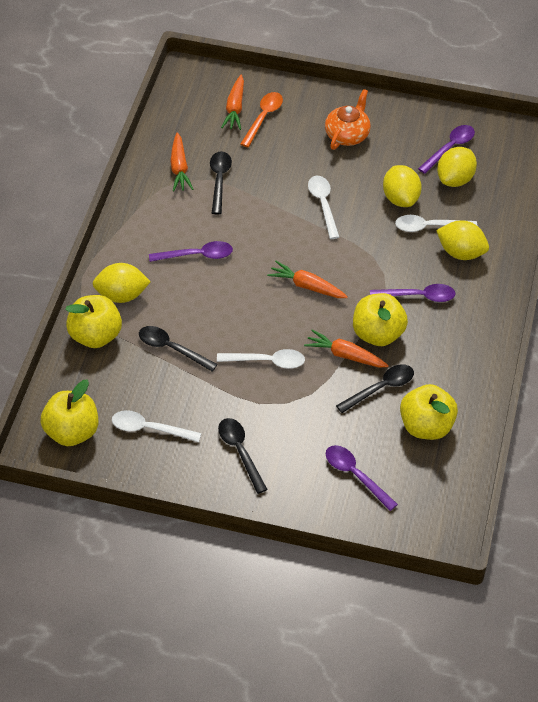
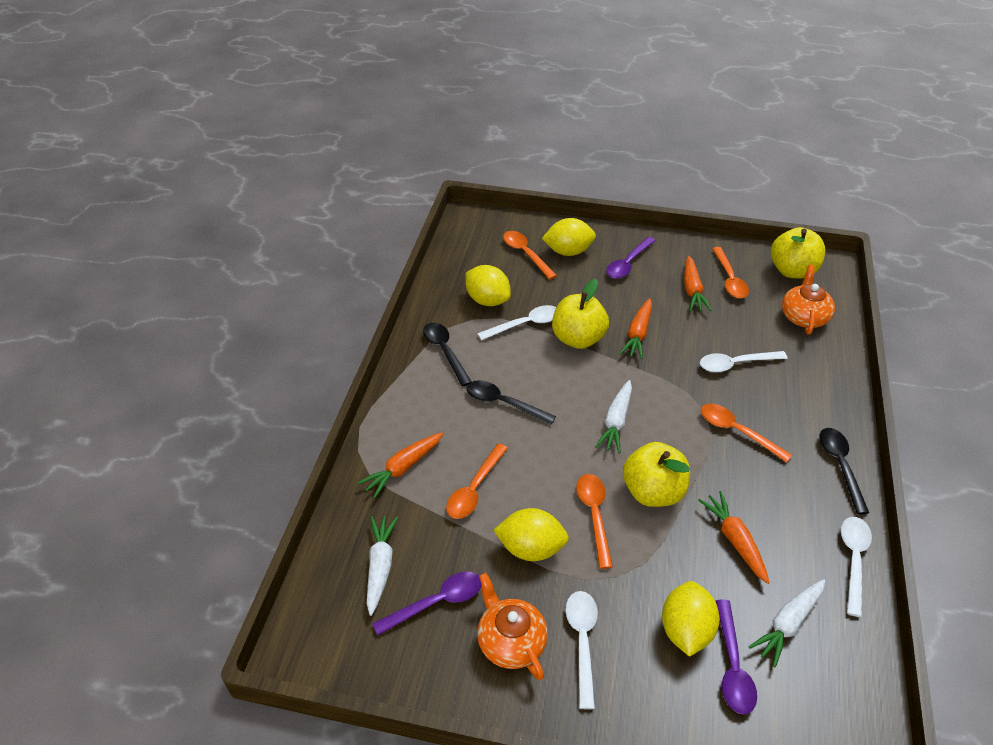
black spoon: 4 -> 3
orange spoon: 1 -> 5
orange teapot: 1 -> 2
purple spoon: 4 -> 3
white carrot: 0 -> 3
yellow apple: 4 -> 3

